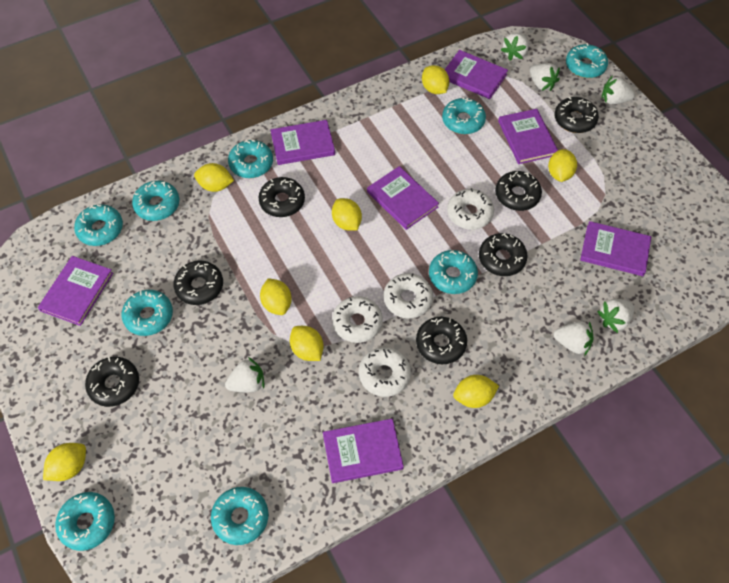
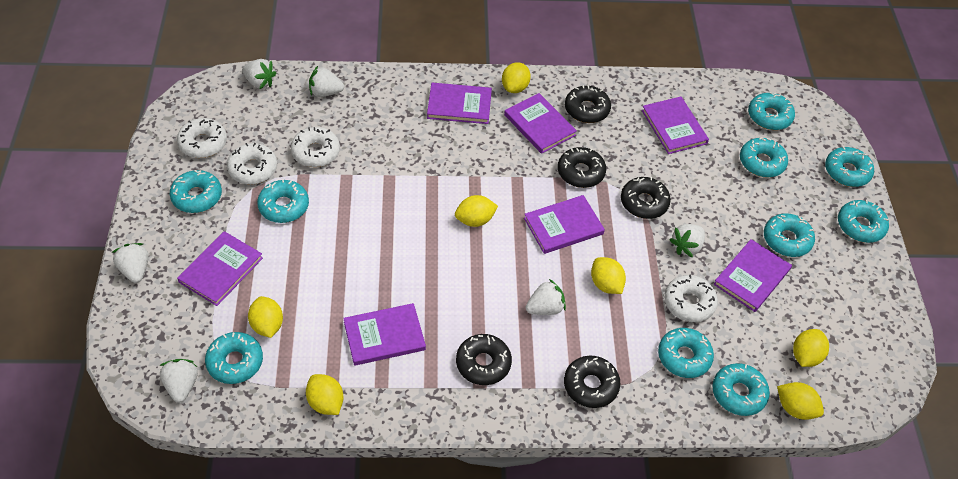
black donut: 7 -> 5
turquoise donut: 9 -> 10
yellow lemon: 8 -> 7

